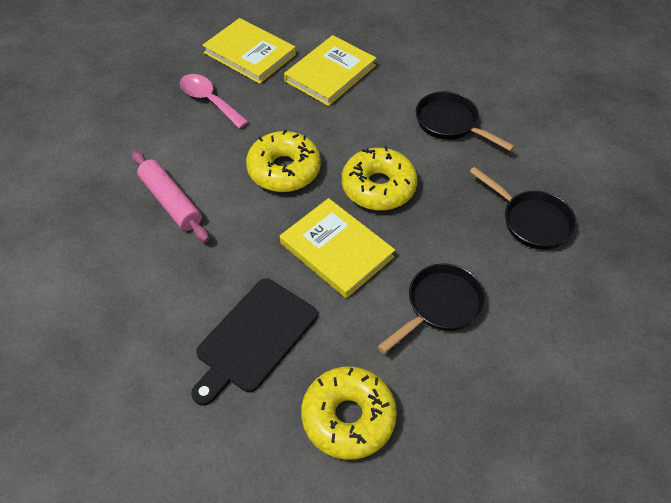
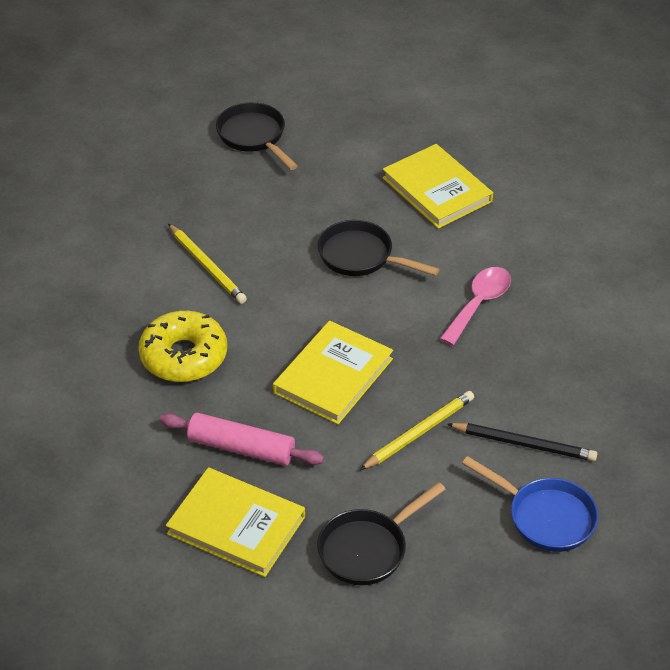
black cutting board: 1 -> 0
black pencil: 0 -> 1
blue pan: 0 -> 1
yellow donut: 3 -> 1
yellow pencil: 0 -> 2

